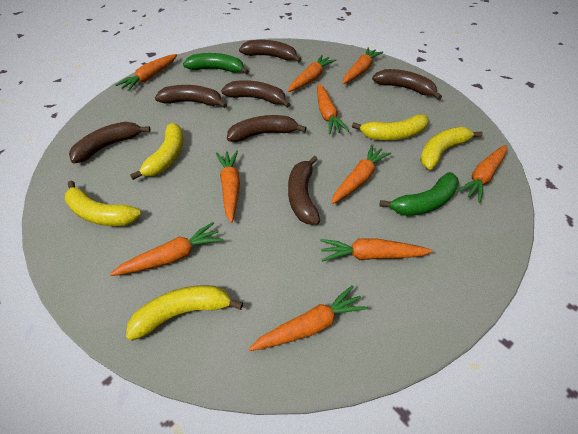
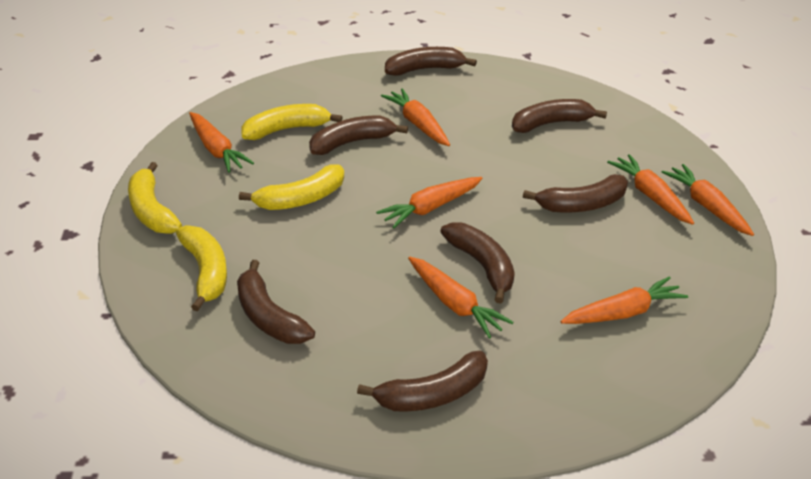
green banana: 2 -> 0
orange carrot: 10 -> 7
yellow banana: 5 -> 4

